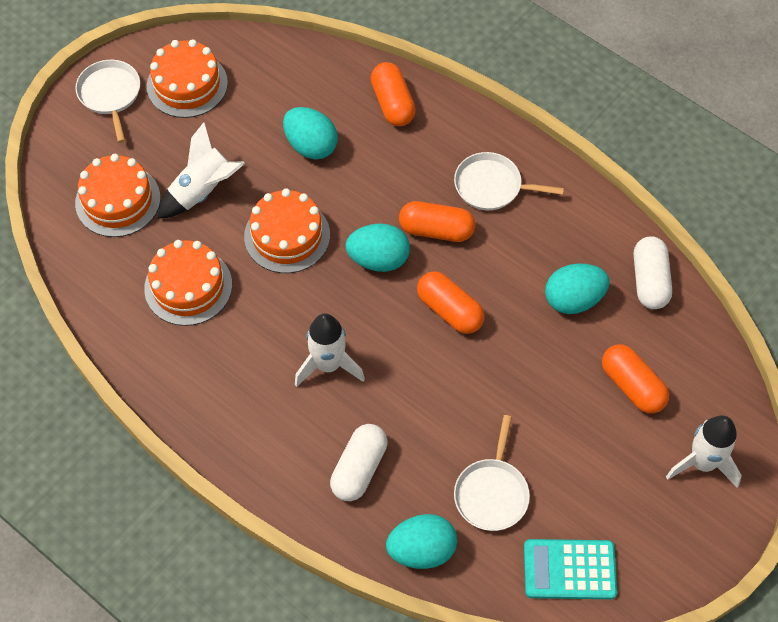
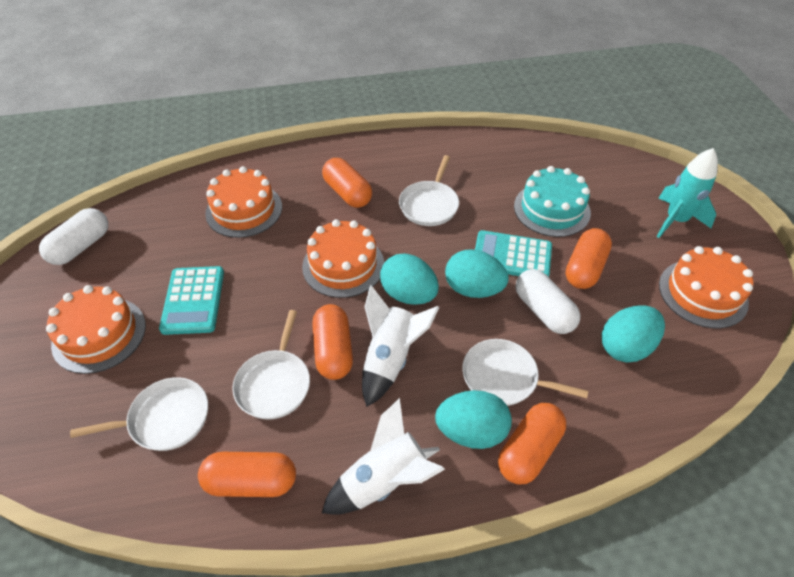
orange capsule: 4 -> 5
turquoise cake: 0 -> 1
turquoise calculator: 1 -> 2
turquoise rocket: 0 -> 1
white pan: 3 -> 4
white rocket: 3 -> 2

